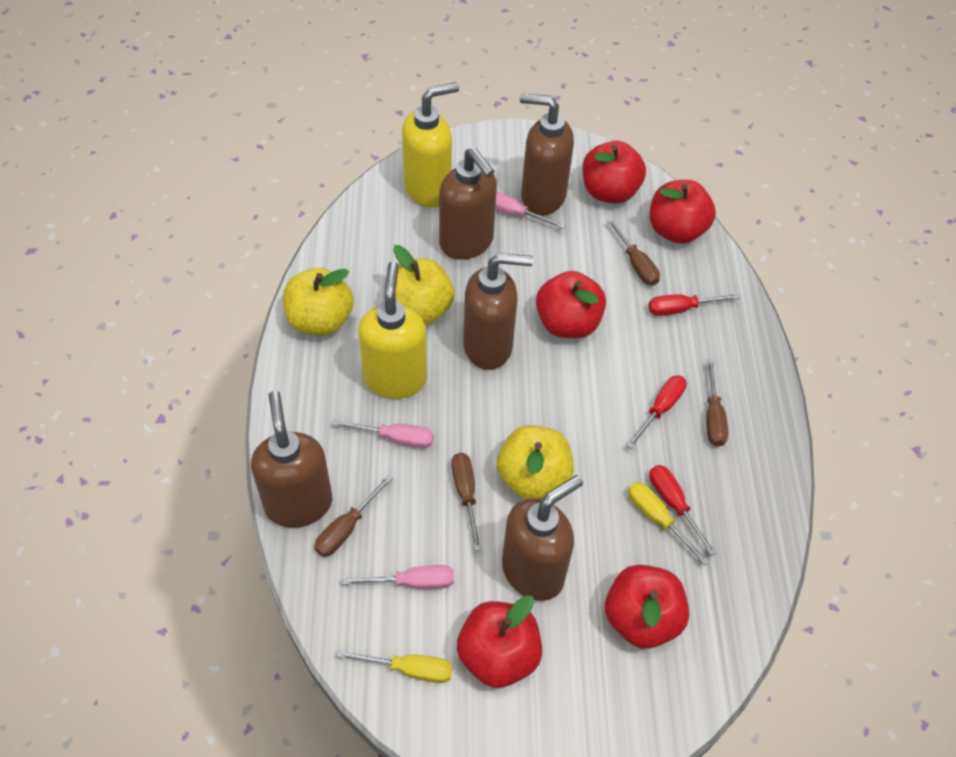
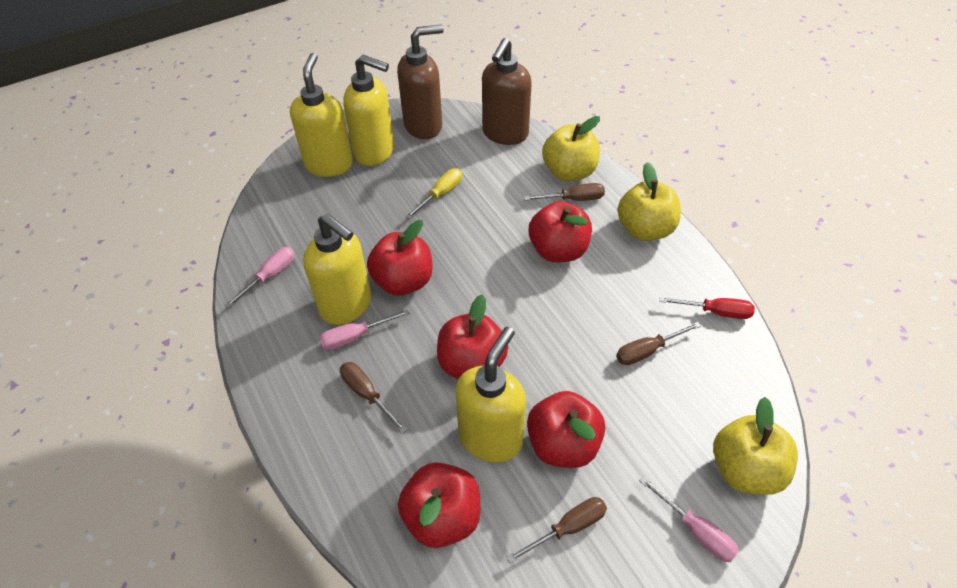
brown soap dispenser: 5 -> 2
red screwdriver: 3 -> 1
yellow screwdriver: 2 -> 1
yellow soap dispenser: 2 -> 4

